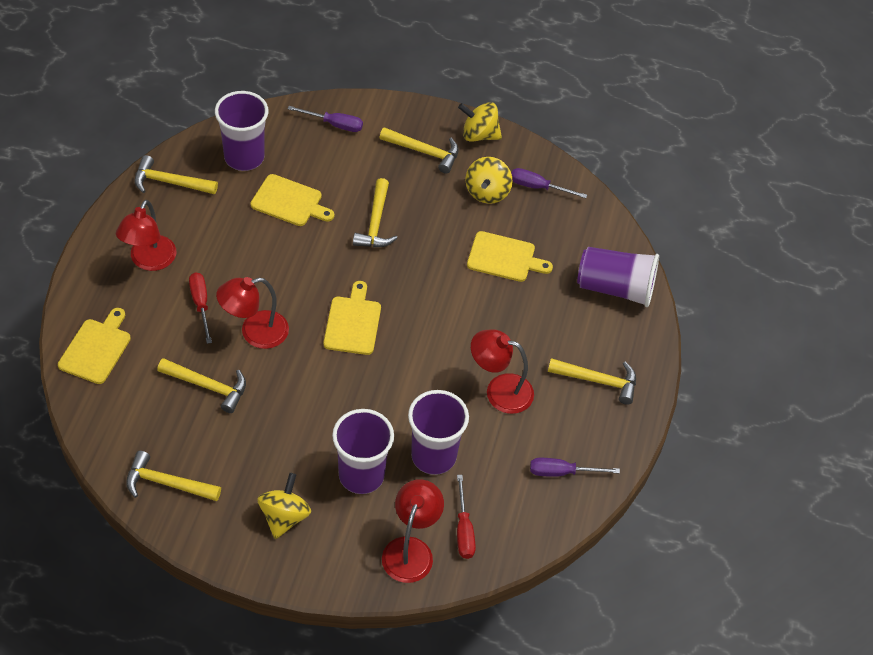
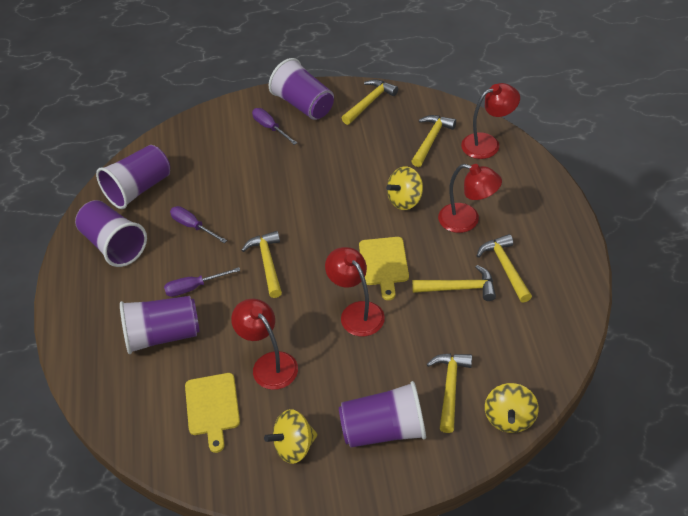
purple cup: 4 -> 5
red screwdriver: 2 -> 0
yellow cutting board: 4 -> 2

